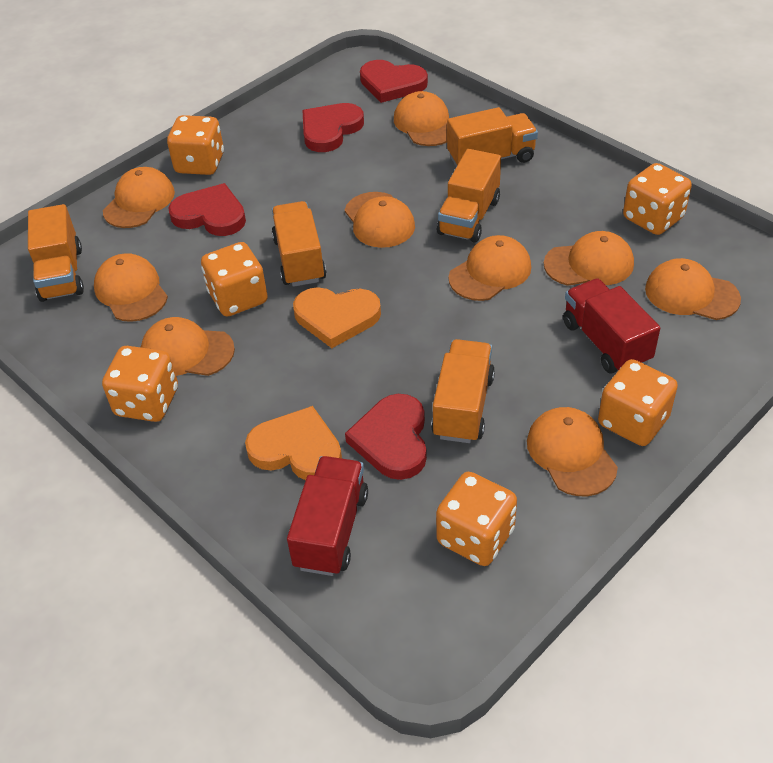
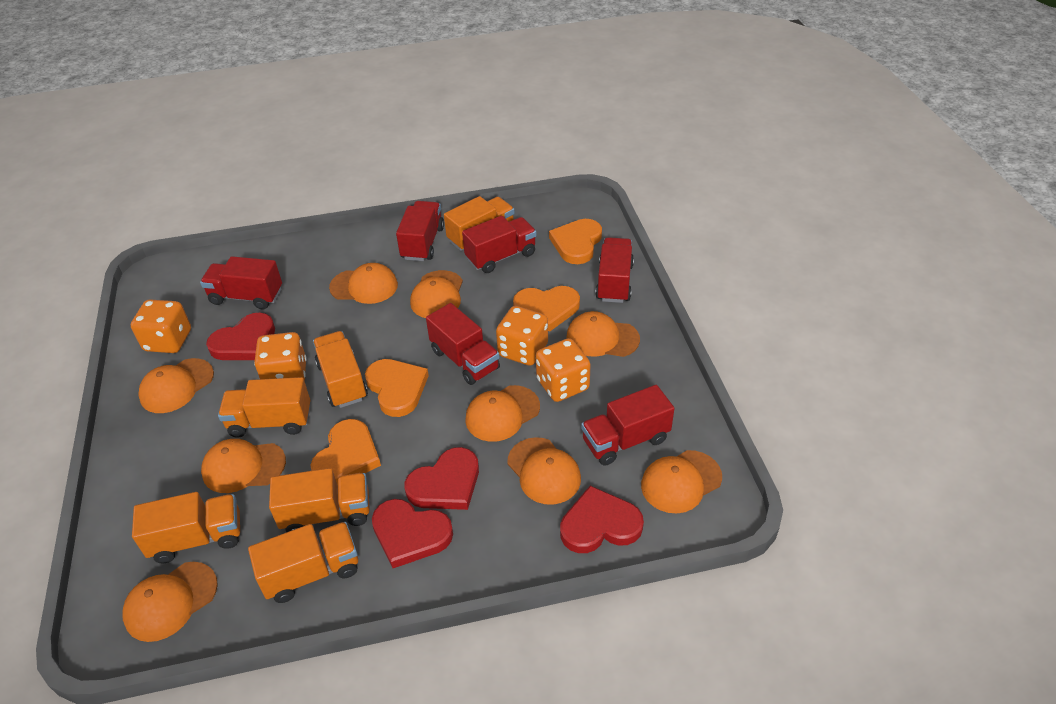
orange dice: 6 -> 4
orange heart: 2 -> 4
orange truck: 5 -> 6
red truck: 2 -> 6

